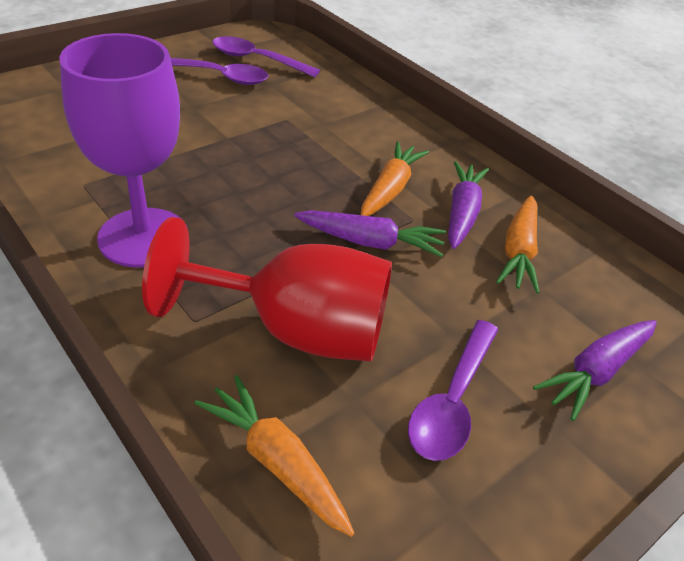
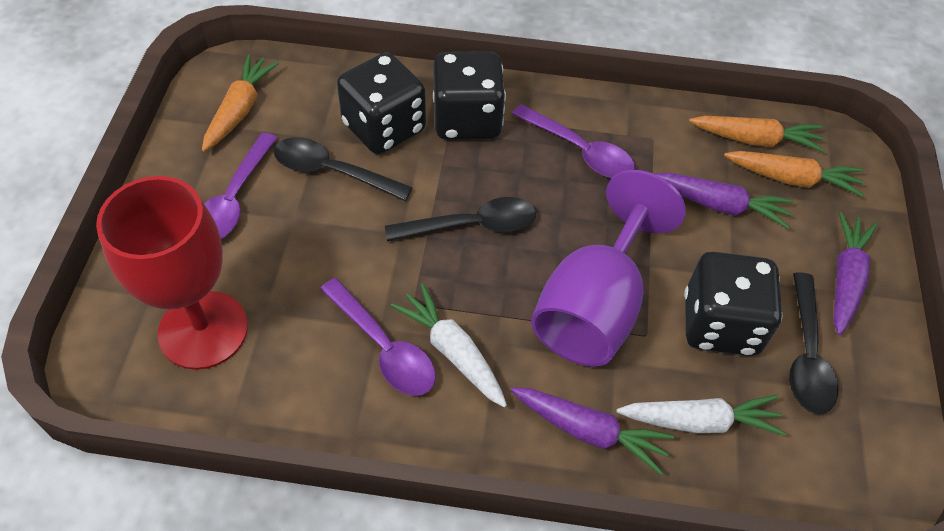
black dice: 0 -> 3
black spoon: 0 -> 3
white carrot: 0 -> 2

